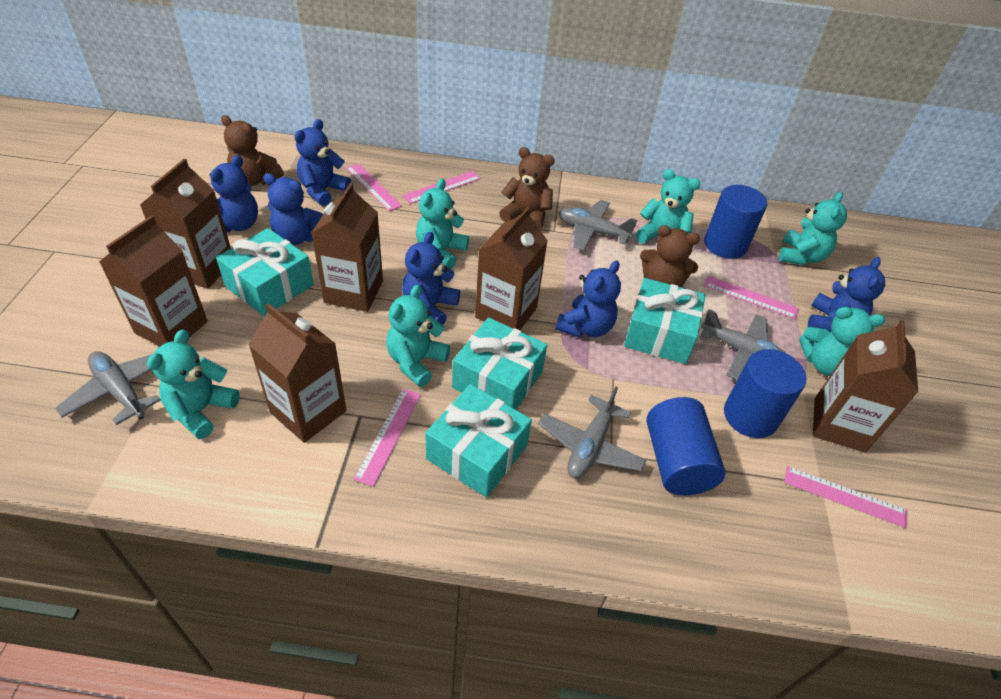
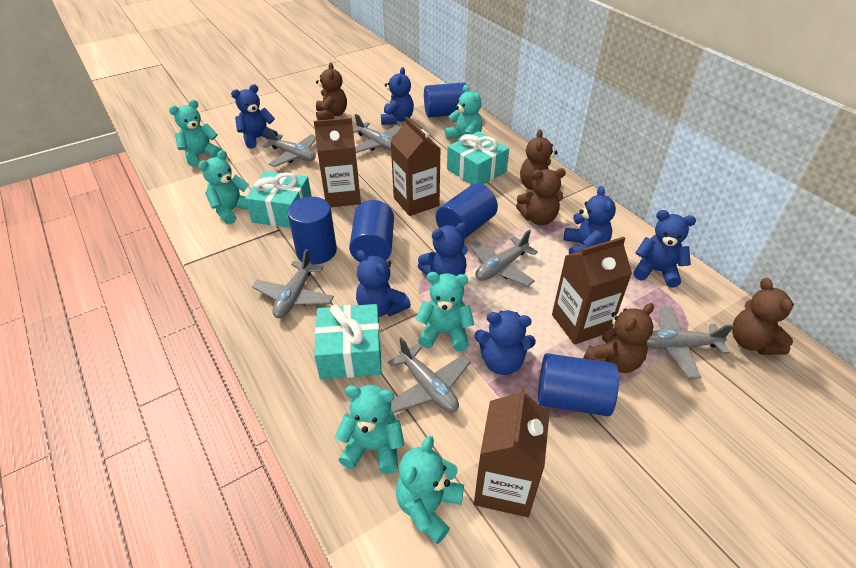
blue cylinder: 3 -> 5
blue teddy bear: 6 -> 7
brown carton: 6 -> 4
brown teddy bear: 3 -> 5
grey plane: 4 -> 6
pink ruler: 5 -> 0
turquoise gift: 4 -> 3

